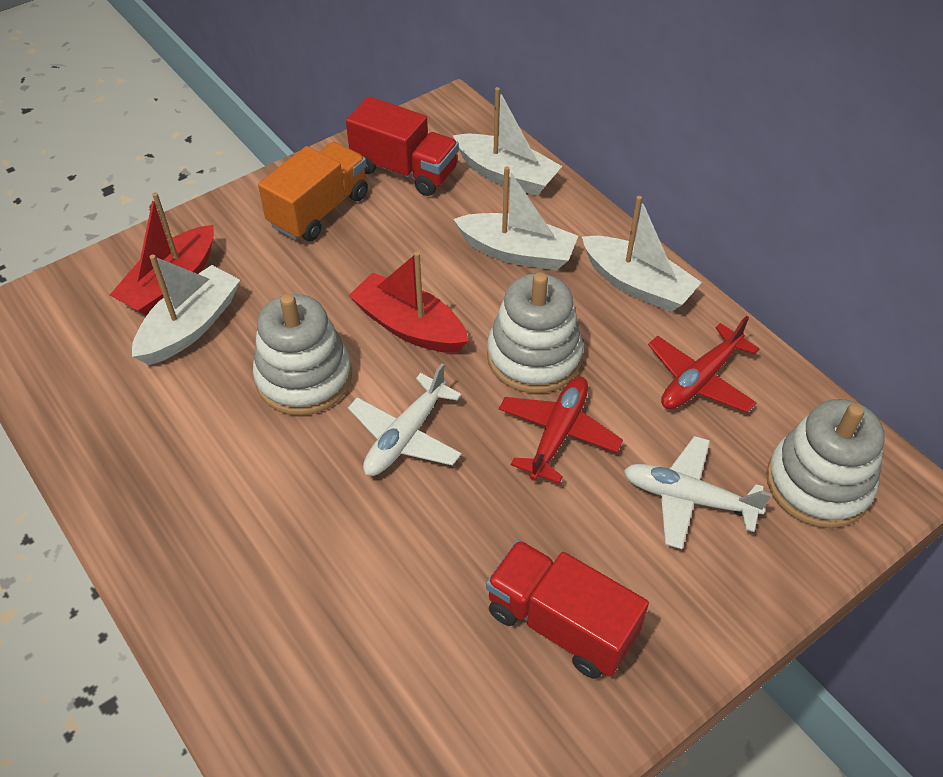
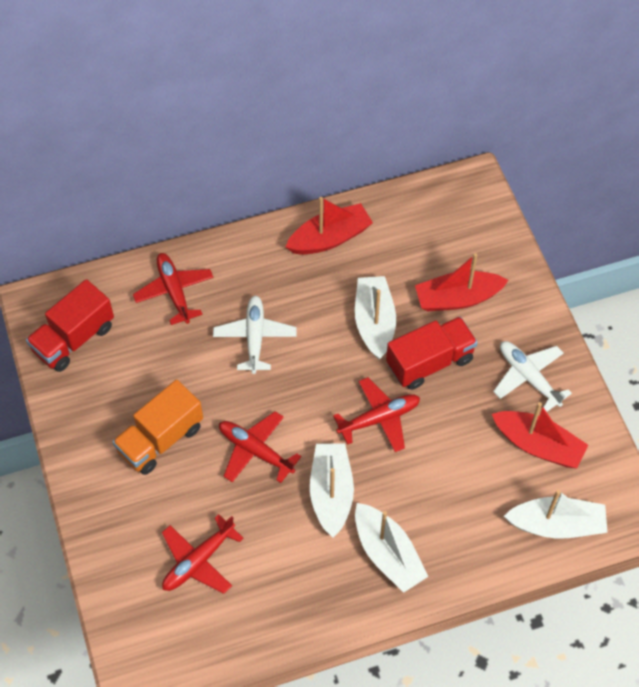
red boat: 2 -> 3
red plane: 2 -> 4
white stacking toy: 3 -> 0

